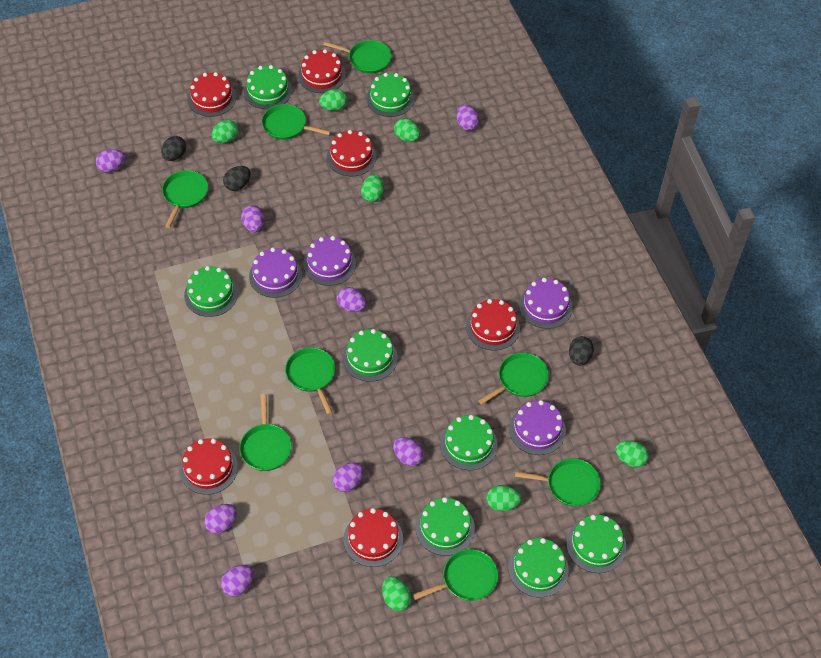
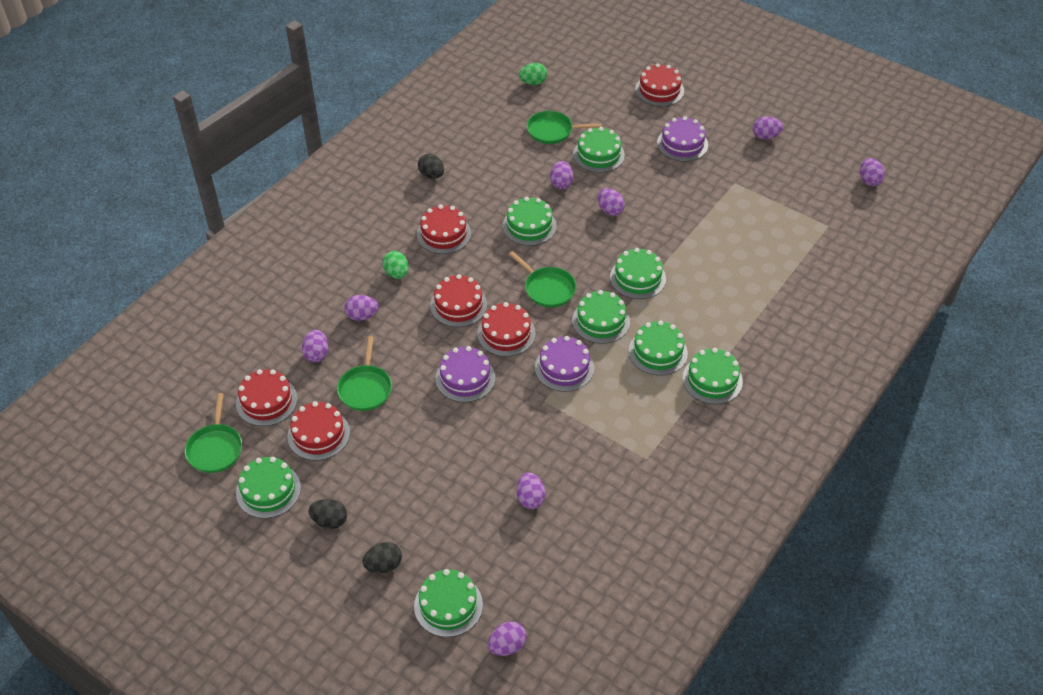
green egg: 7 -> 2
green pan: 8 -> 4
purple cake: 4 -> 3

